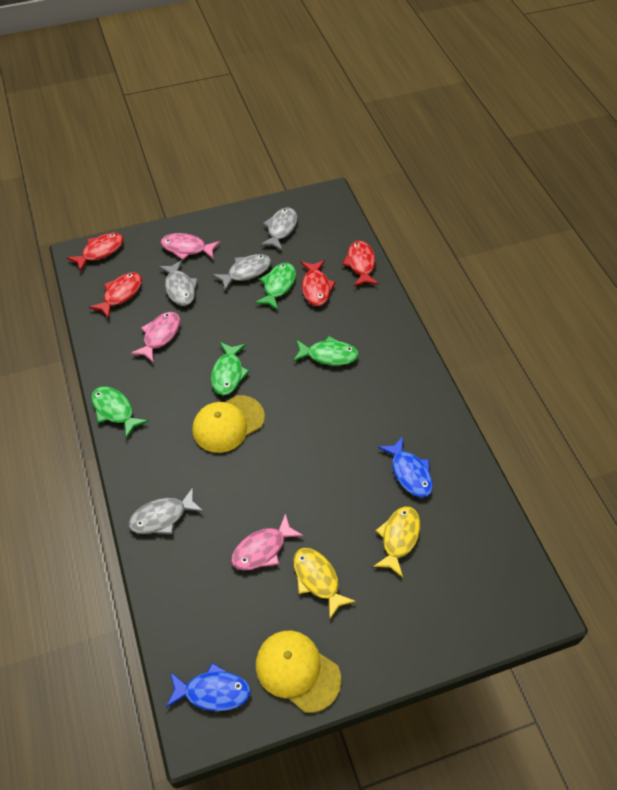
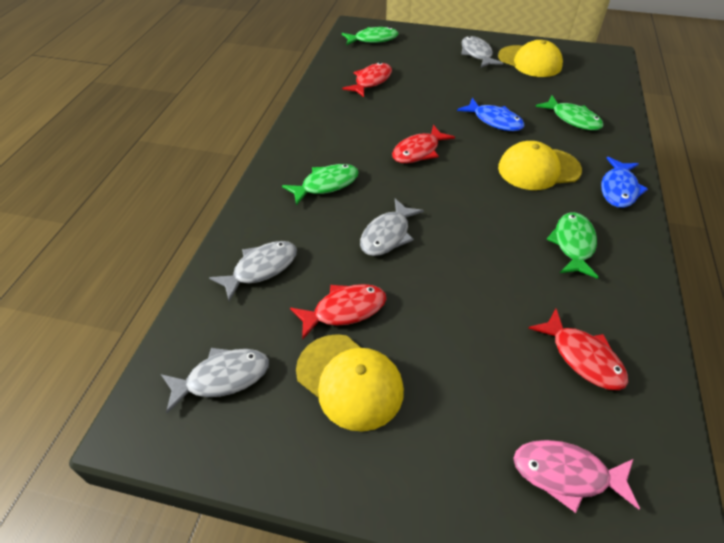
pink fish: 3 -> 1
yellow cap: 2 -> 3
yellow fish: 2 -> 0

